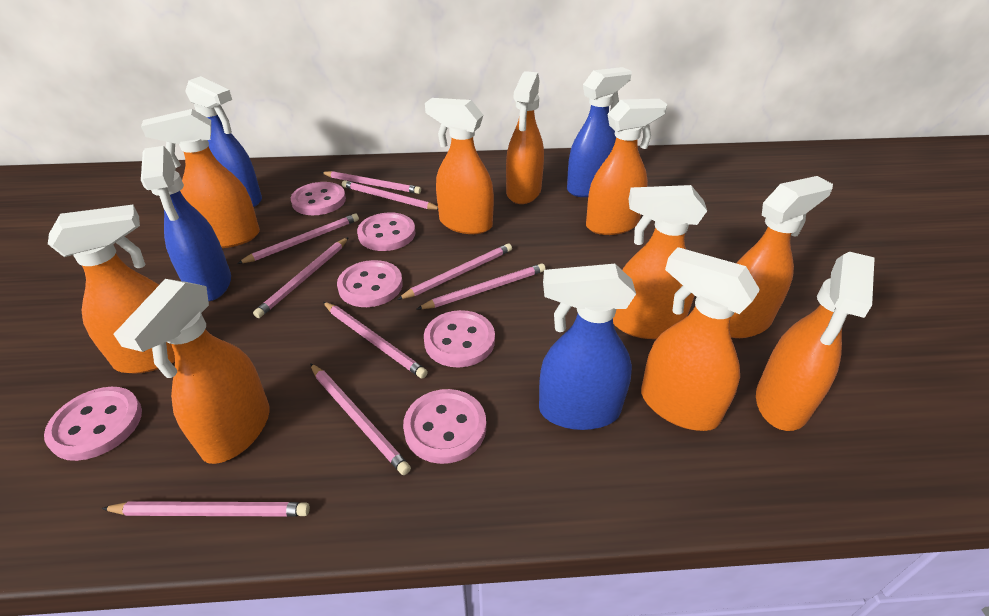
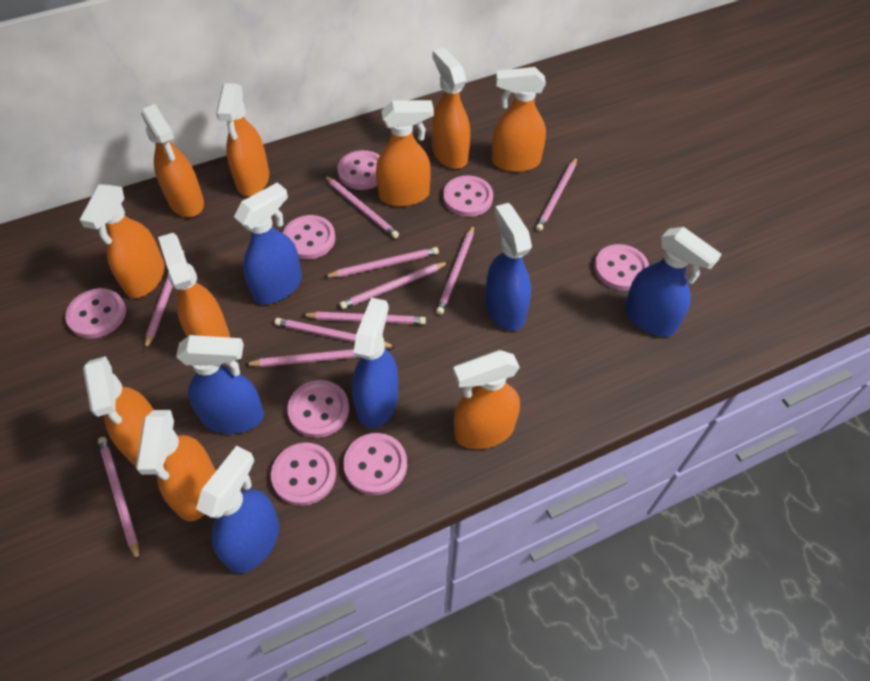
blue spray bottle: 4 -> 6
pink button: 6 -> 8
pink pencil: 9 -> 10

